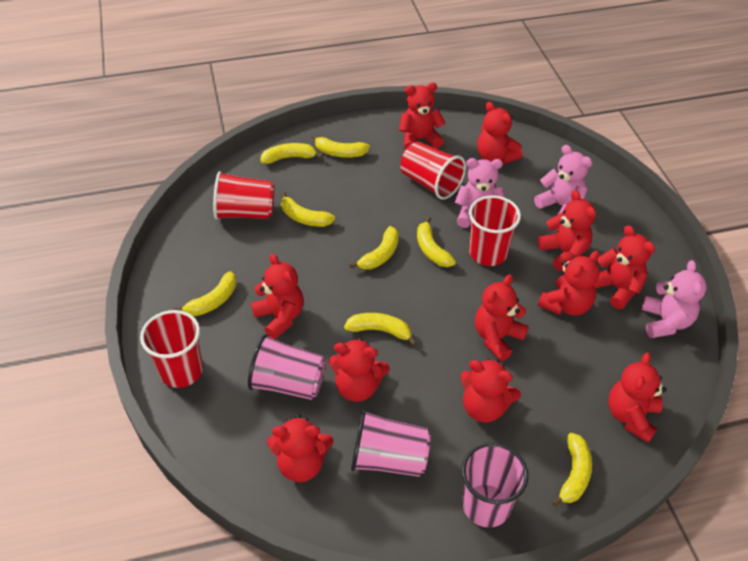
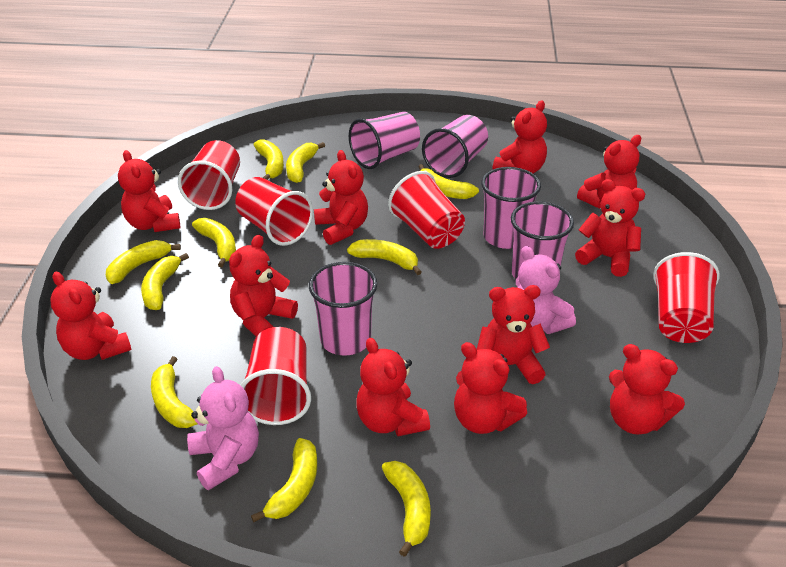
pink cup: 3 -> 5
pink teddy bear: 3 -> 2
red cup: 4 -> 5
yellow banana: 8 -> 10

